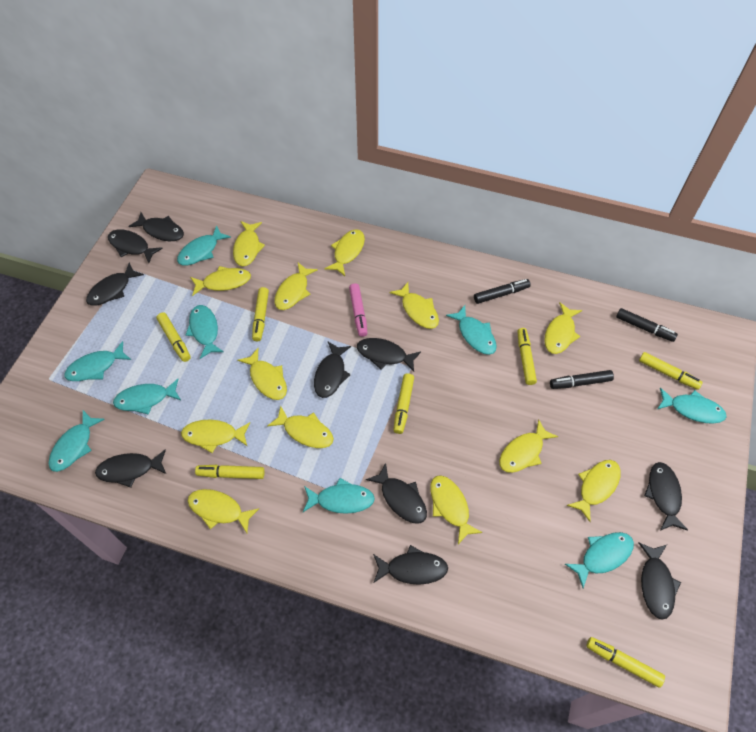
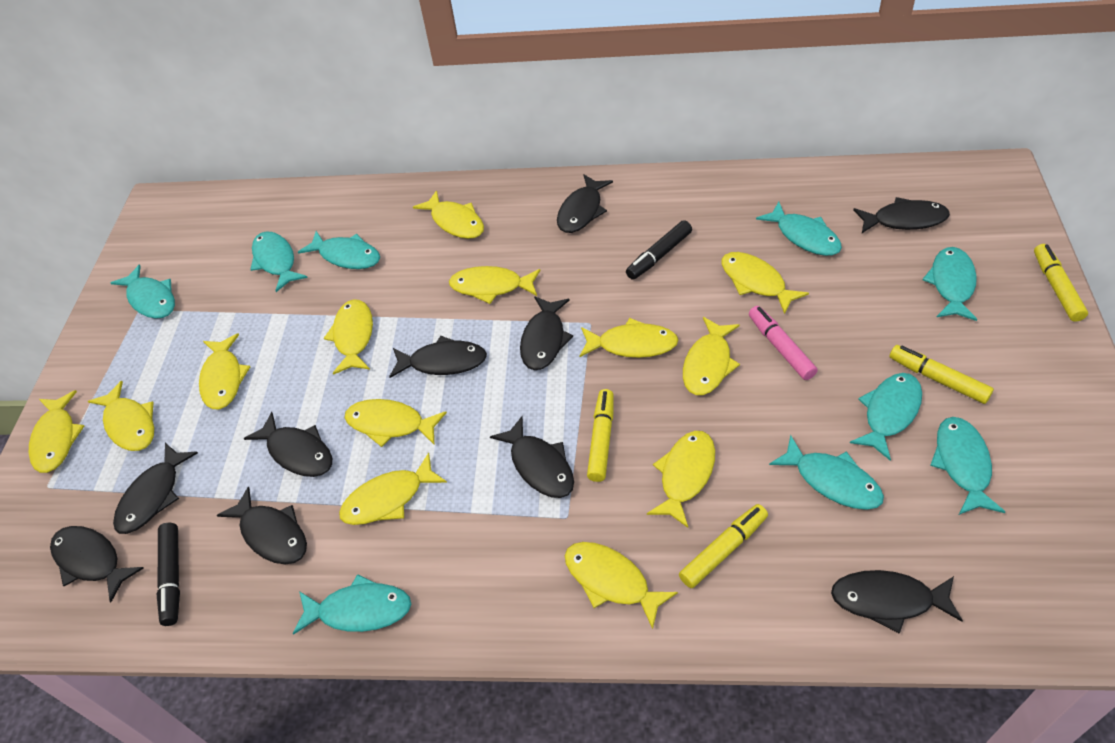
black marker: 3 -> 2
yellow marker: 7 -> 4

